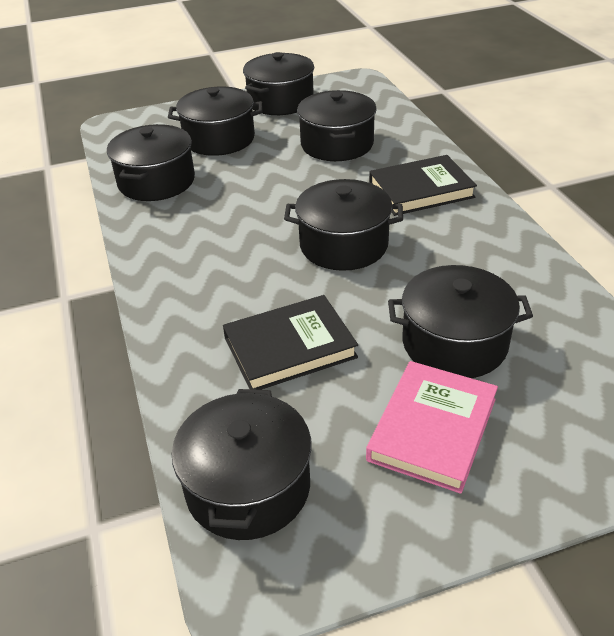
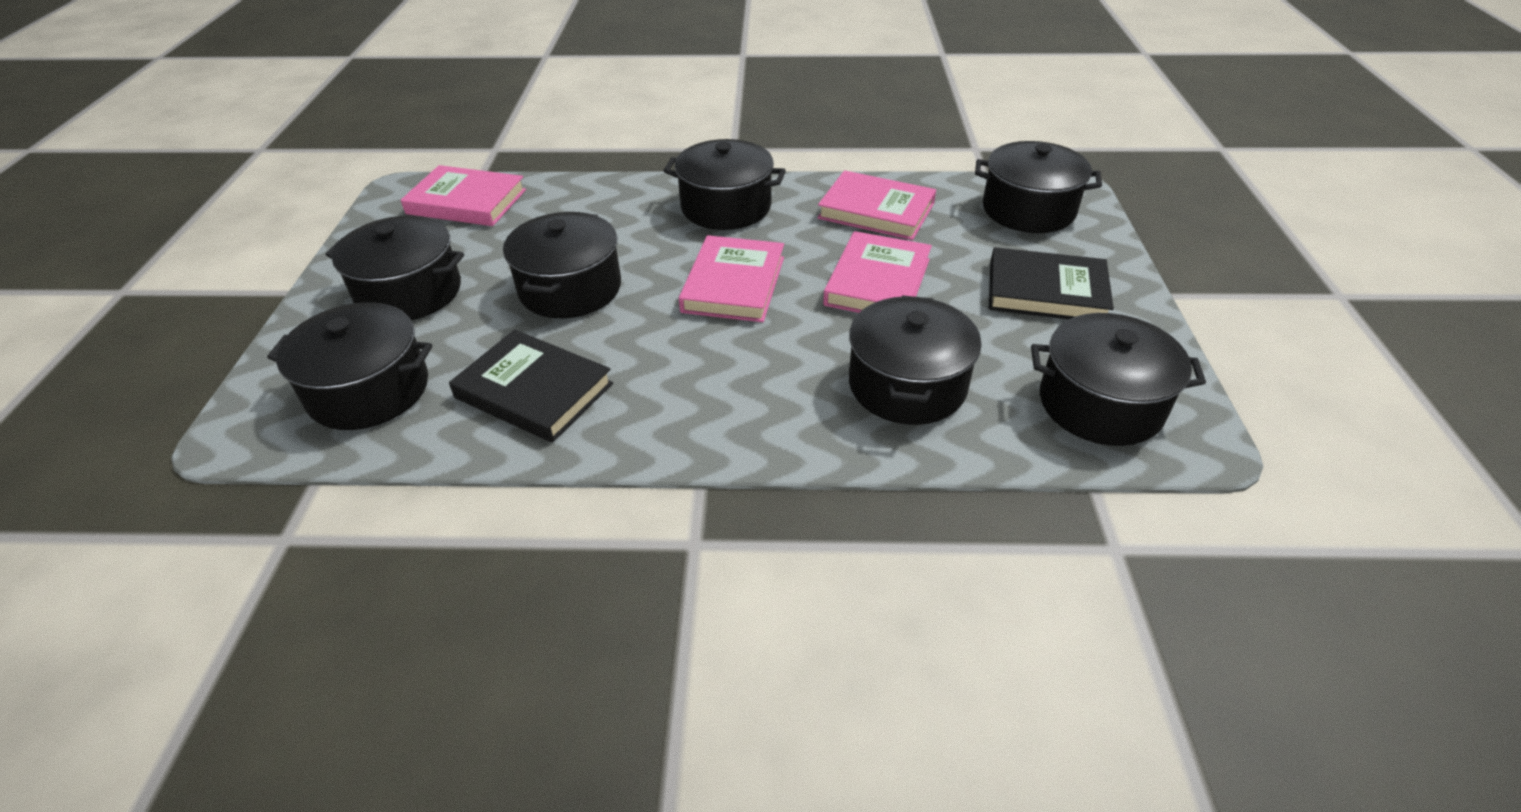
pink book: 1 -> 4

